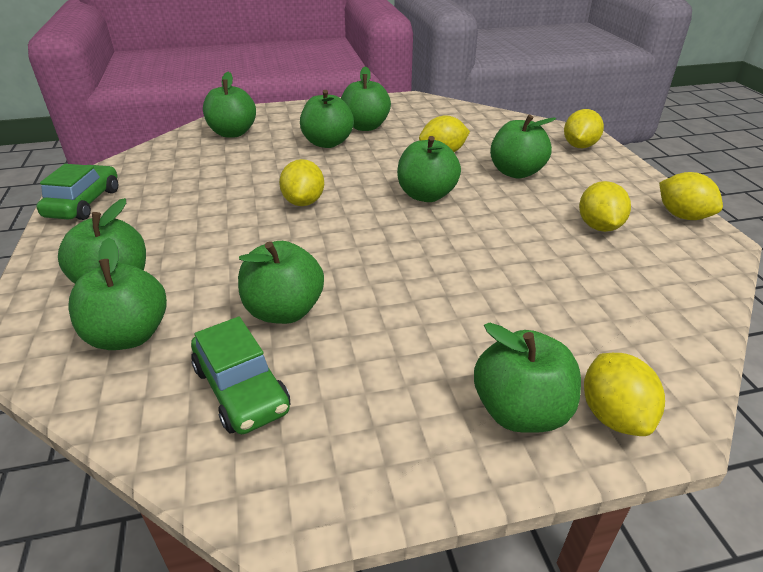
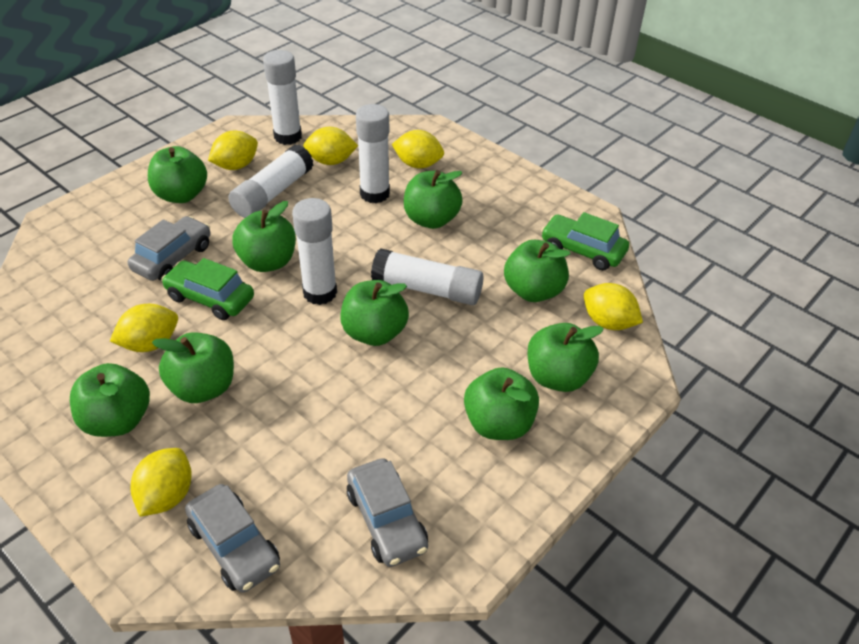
grey car: 0 -> 3
white glue stick: 0 -> 5

